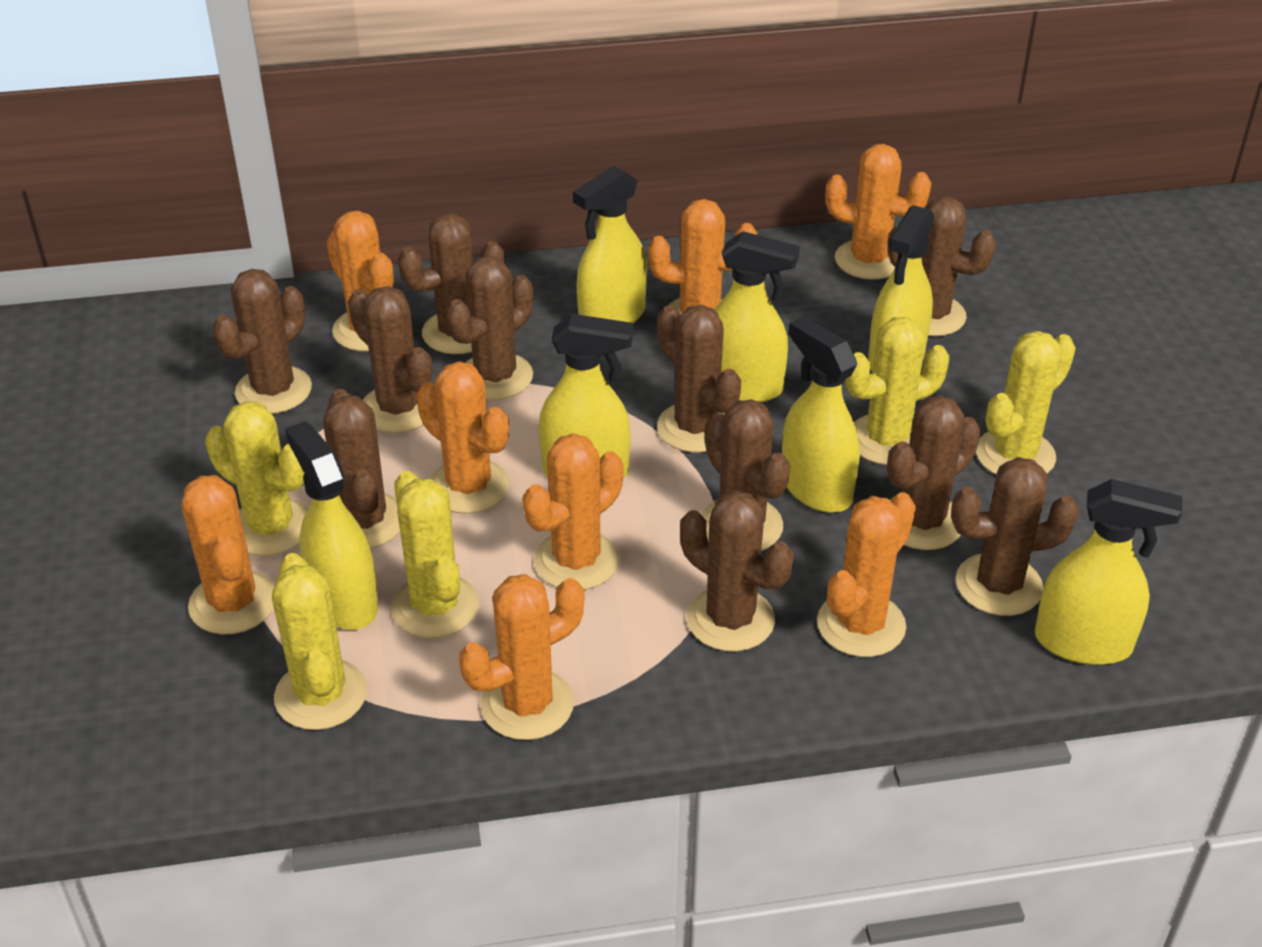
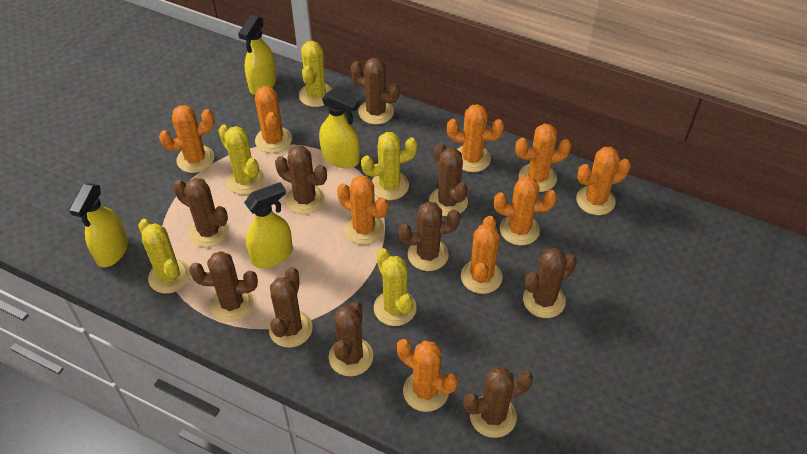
brown cactus: 11 -> 10
orange cactus: 8 -> 9
yellow spray bottle: 7 -> 4

